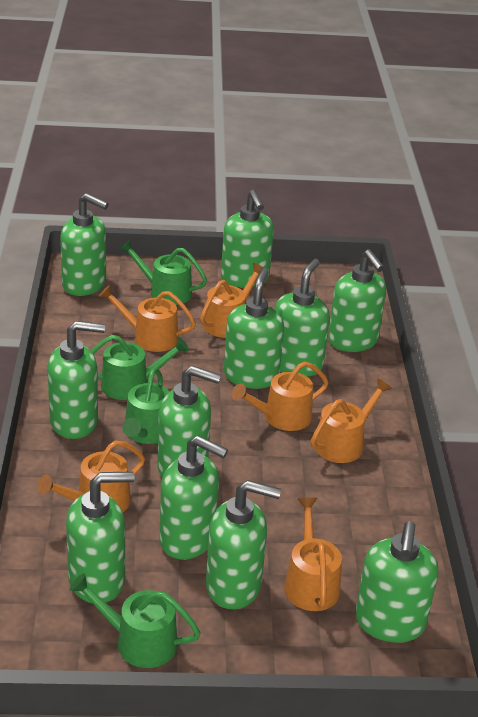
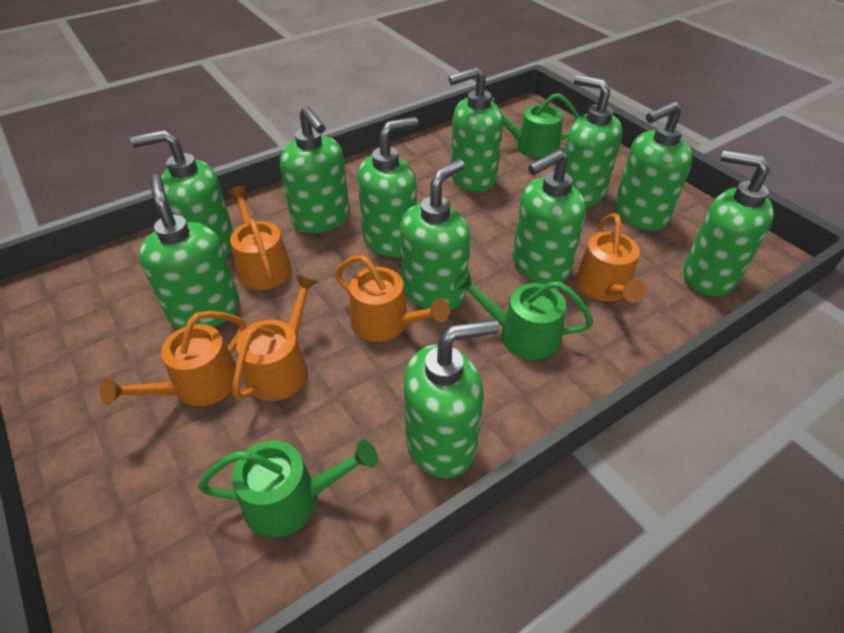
green watering can: 4 -> 3
orange watering can: 6 -> 5

